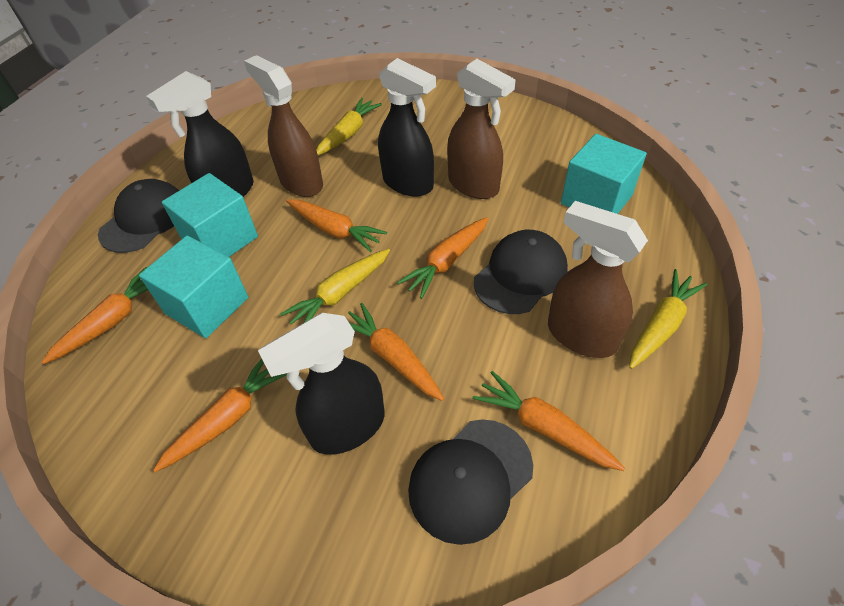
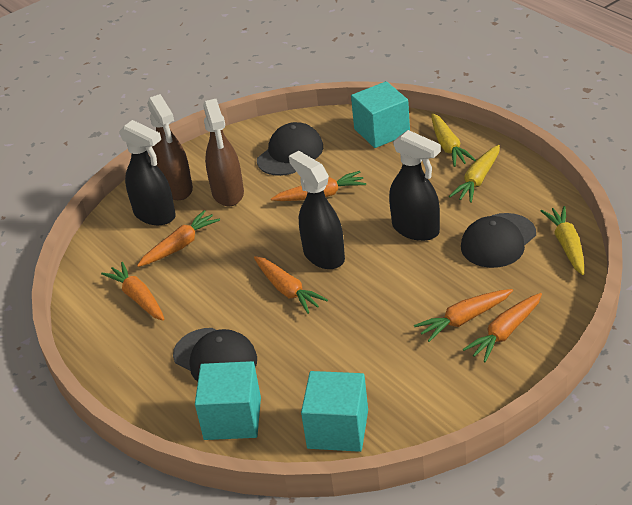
brown spray bottle: 3 -> 2

